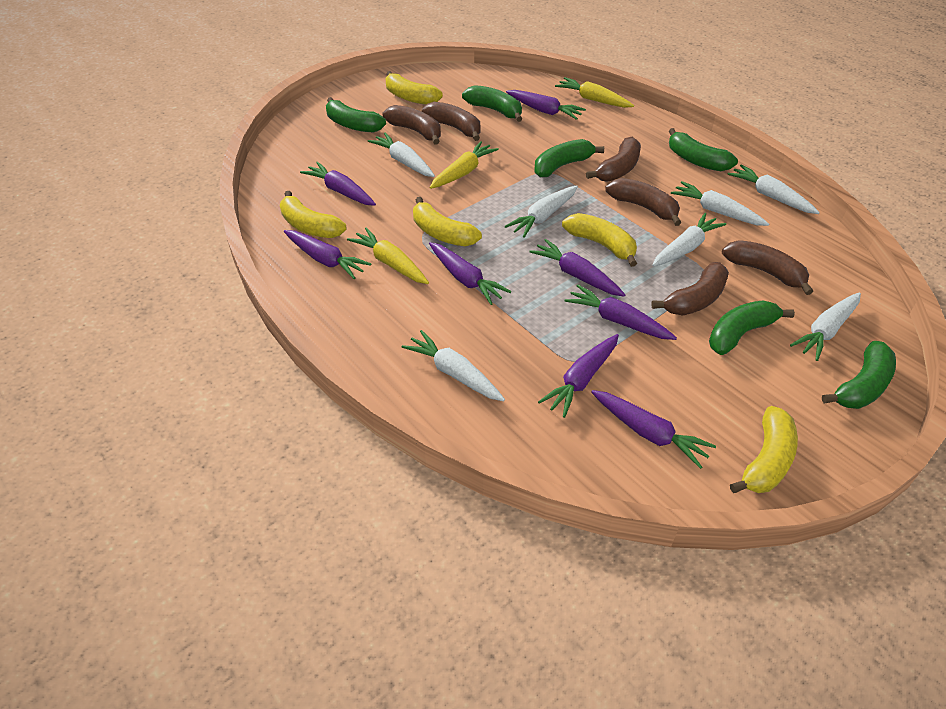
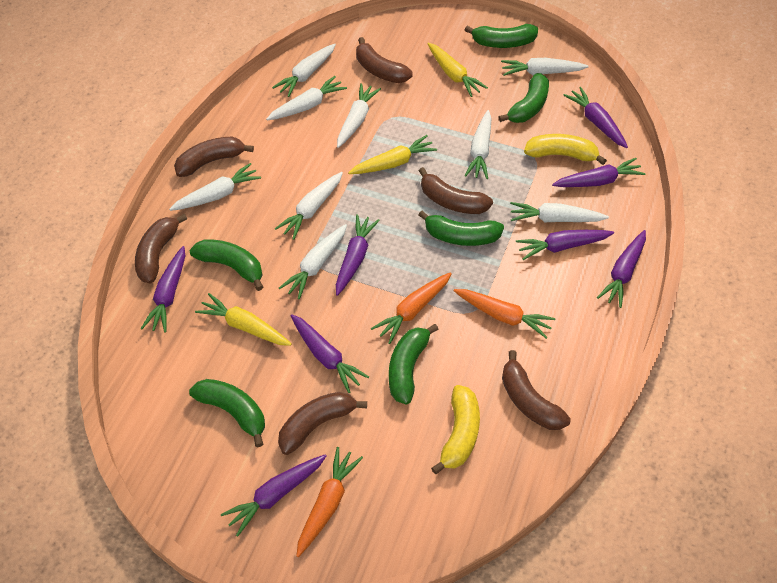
orange carrot: 0 -> 3
white carrot: 7 -> 9
yellow banana: 5 -> 2

